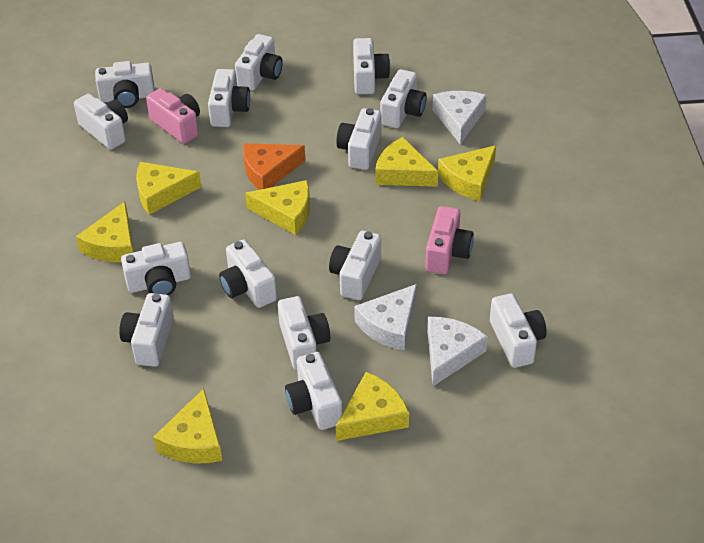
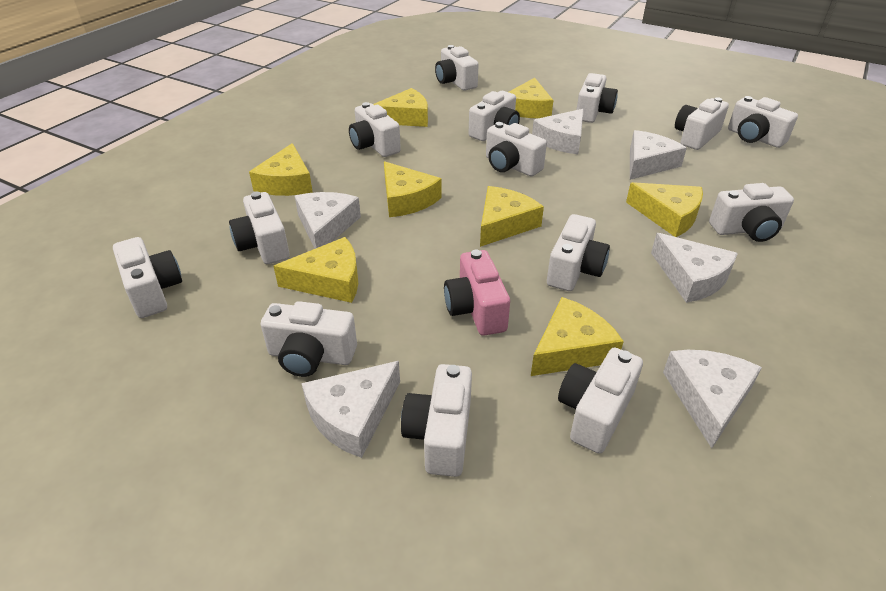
orange cheese: 1 -> 0
pink camera: 2 -> 1
white cheese: 3 -> 6
yellow cheese: 7 -> 8

